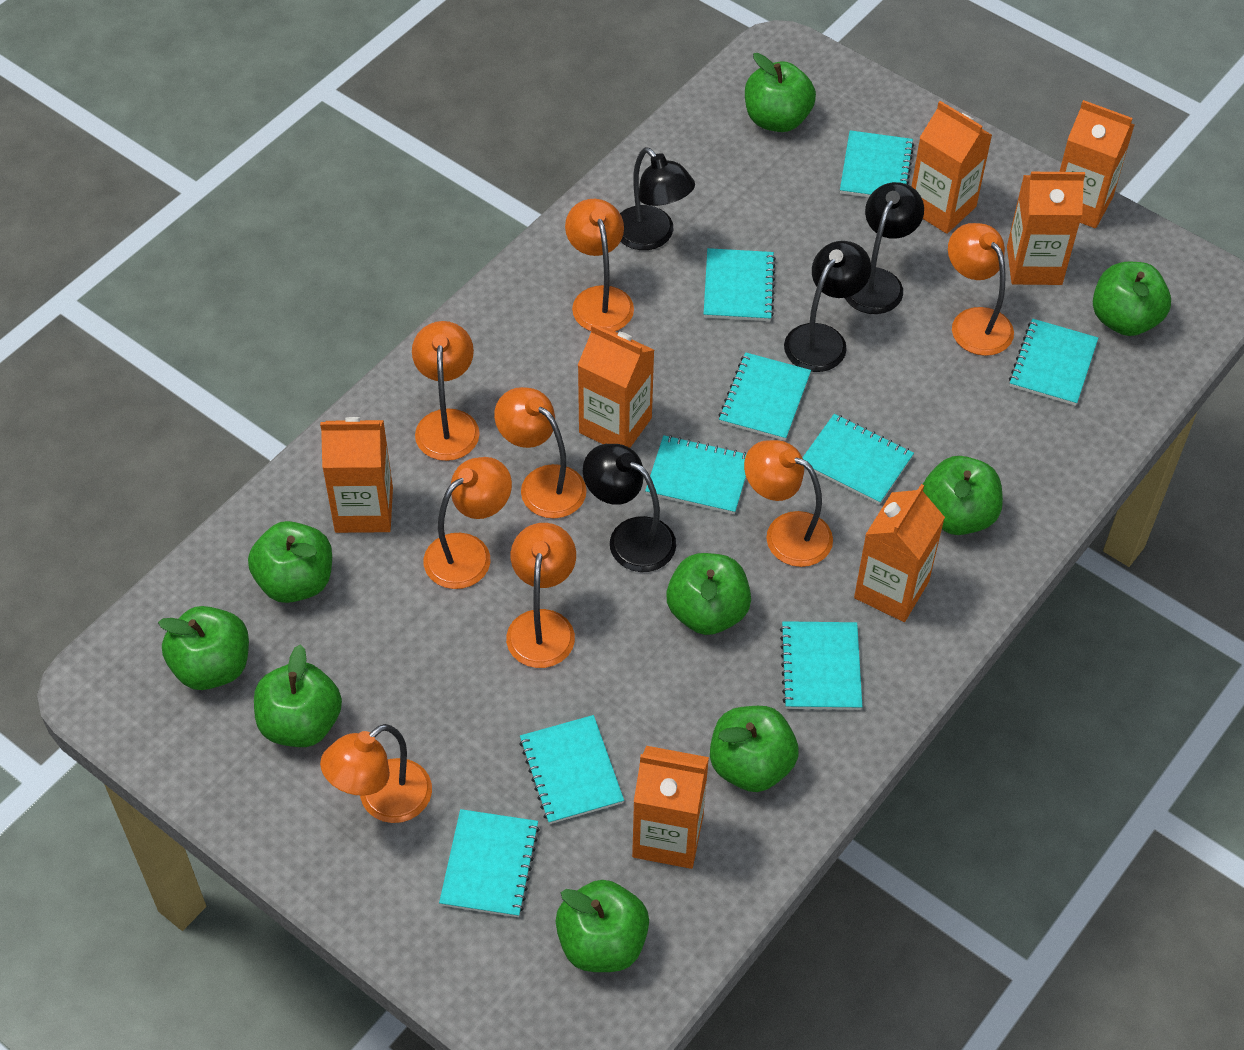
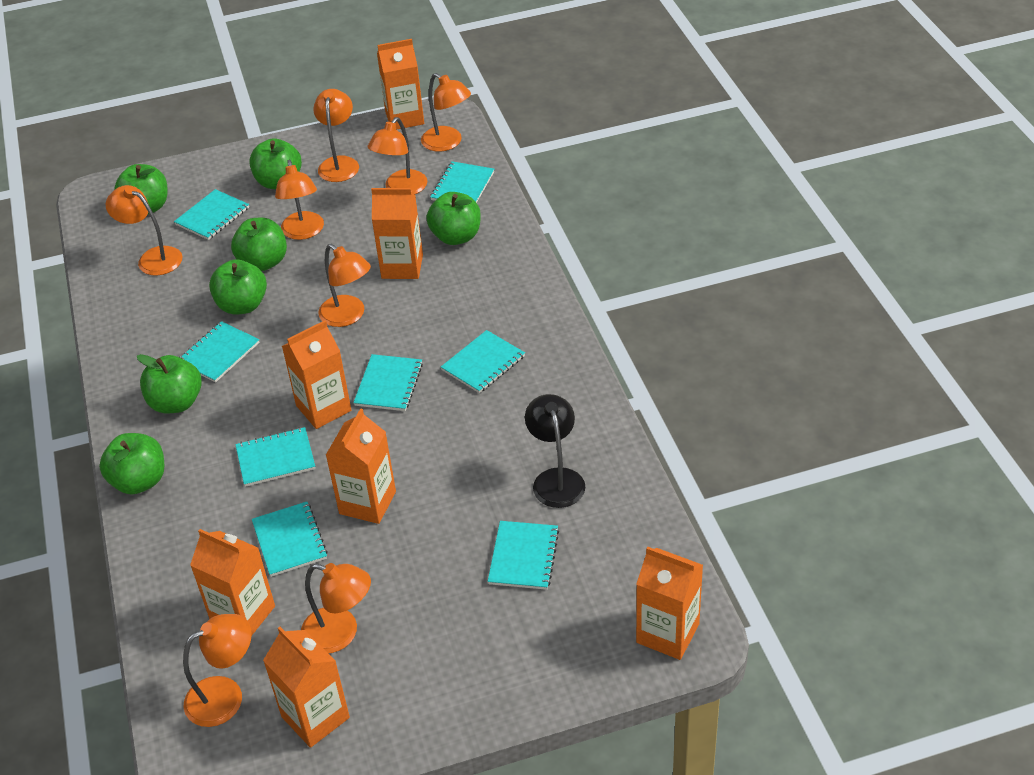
black lamp: 4 -> 1
green apple: 9 -> 7
turquoise notebook: 9 -> 8

